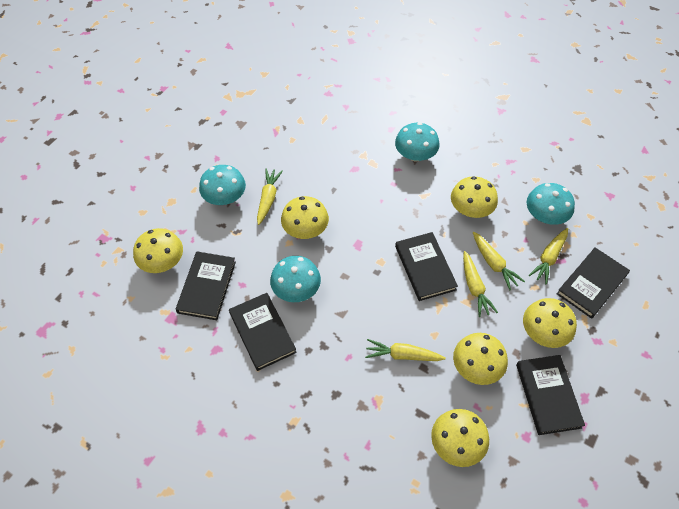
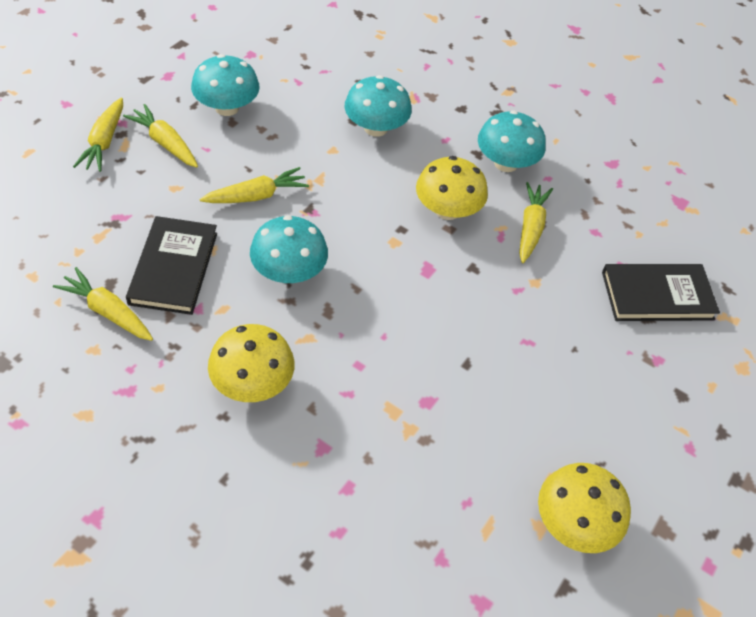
black book: 5 -> 2
yellow mushroom: 6 -> 3

